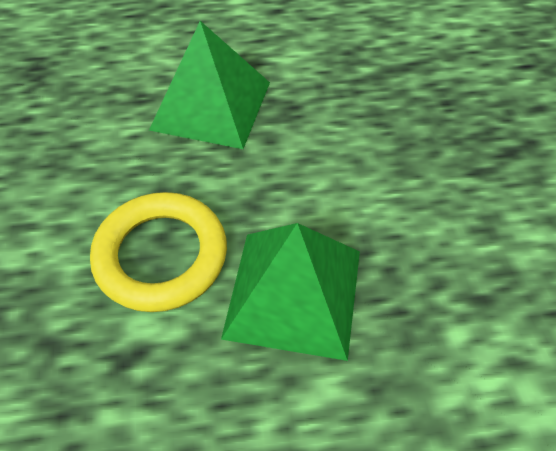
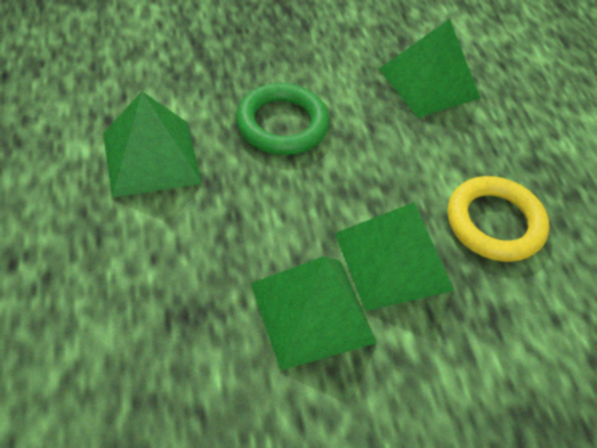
green pyramid: 2 -> 4
green ring: 0 -> 1

